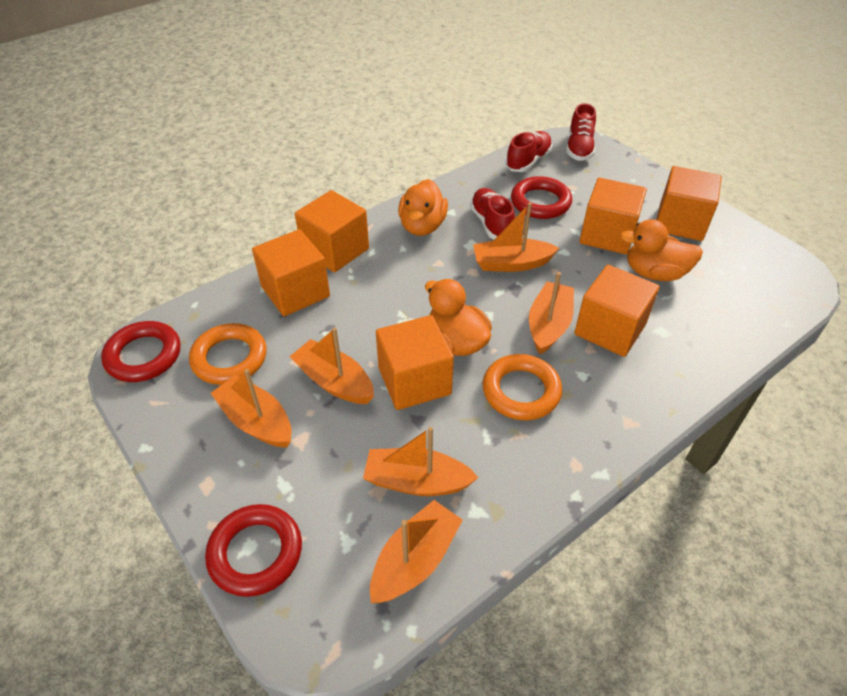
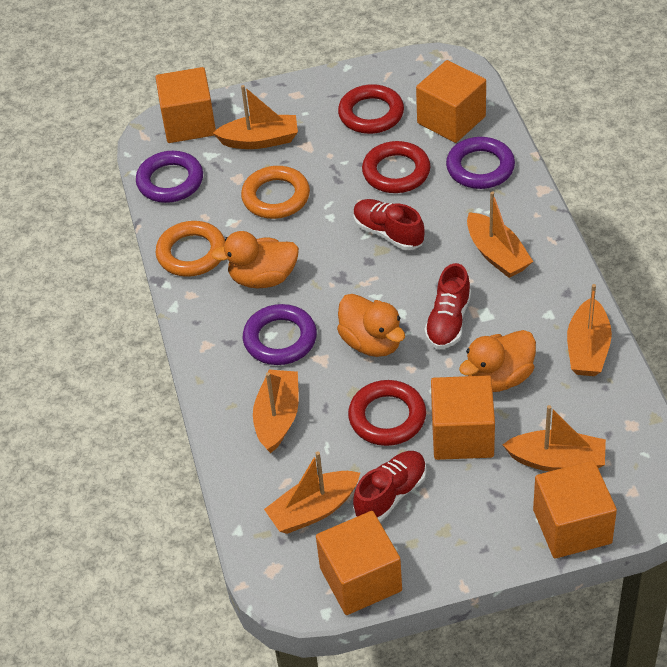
orange cube: 6 -> 5
purple ring: 0 -> 3

